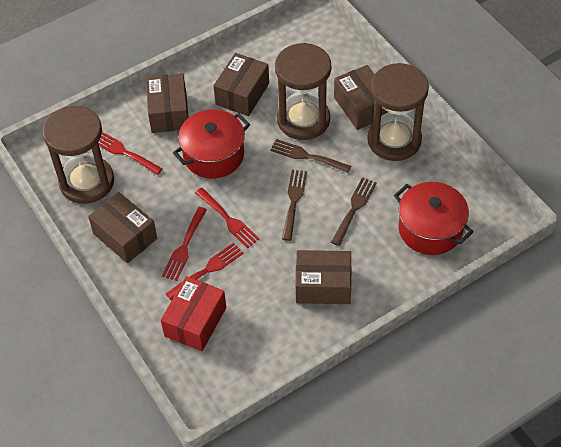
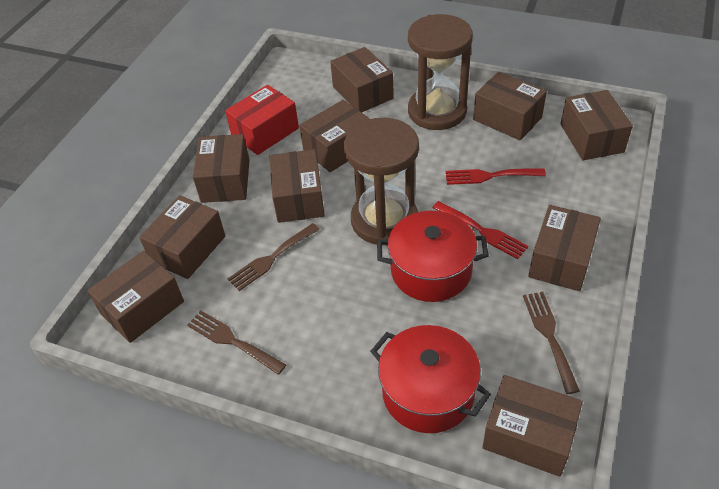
brown box: 5 -> 10
brown hourglass: 3 -> 2
red fork: 4 -> 2

